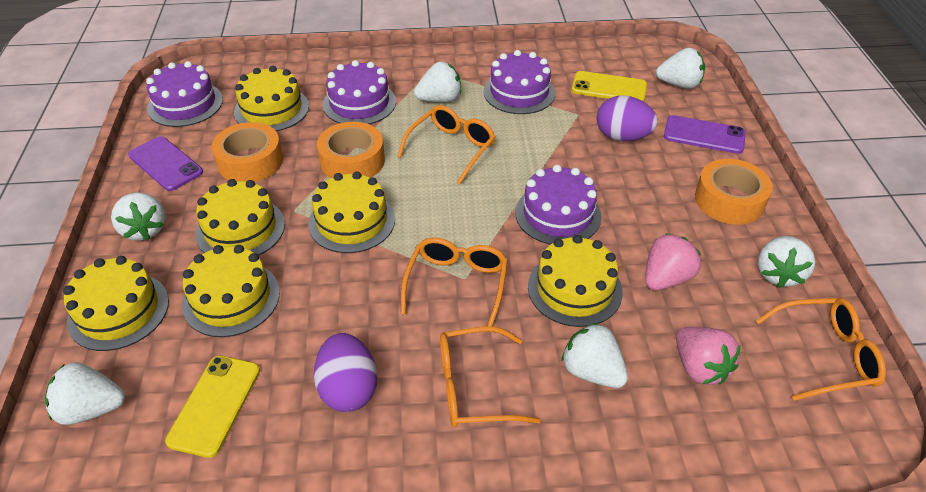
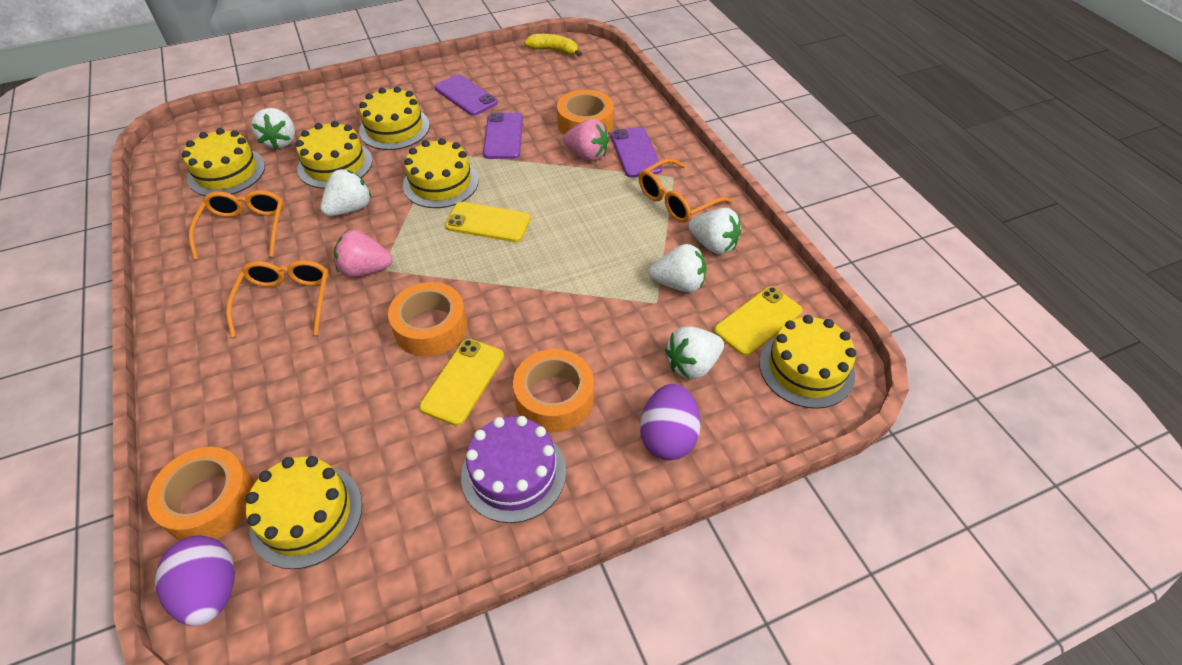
orange glasses: 4 -> 3
orange tape: 3 -> 4
purple cake: 4 -> 1
purple phone: 2 -> 3
white strawberry: 6 -> 5
yellow banana: 0 -> 1
yellow phone: 2 -> 3

